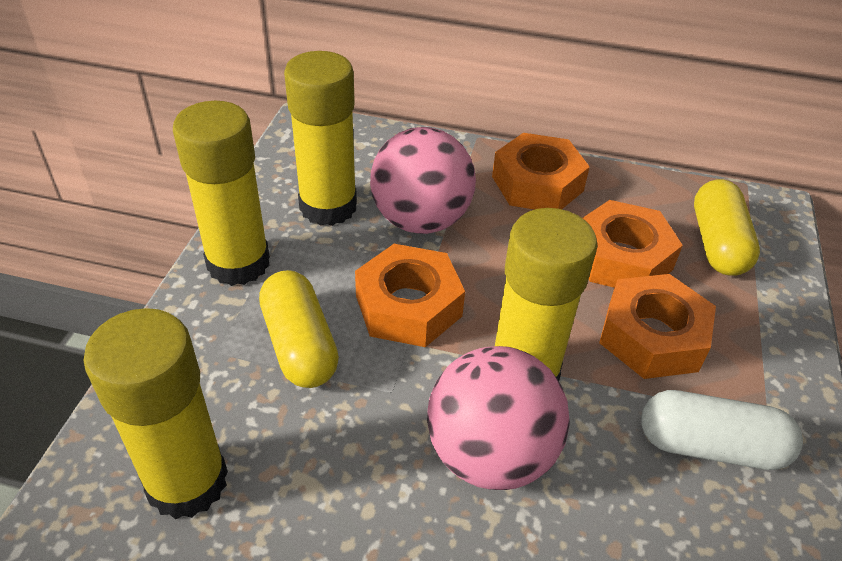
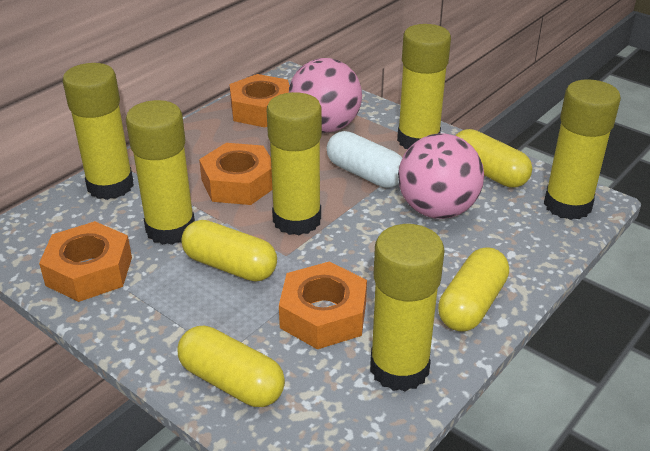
yellow capsule: 2 -> 4
yellow glue stick: 4 -> 6

